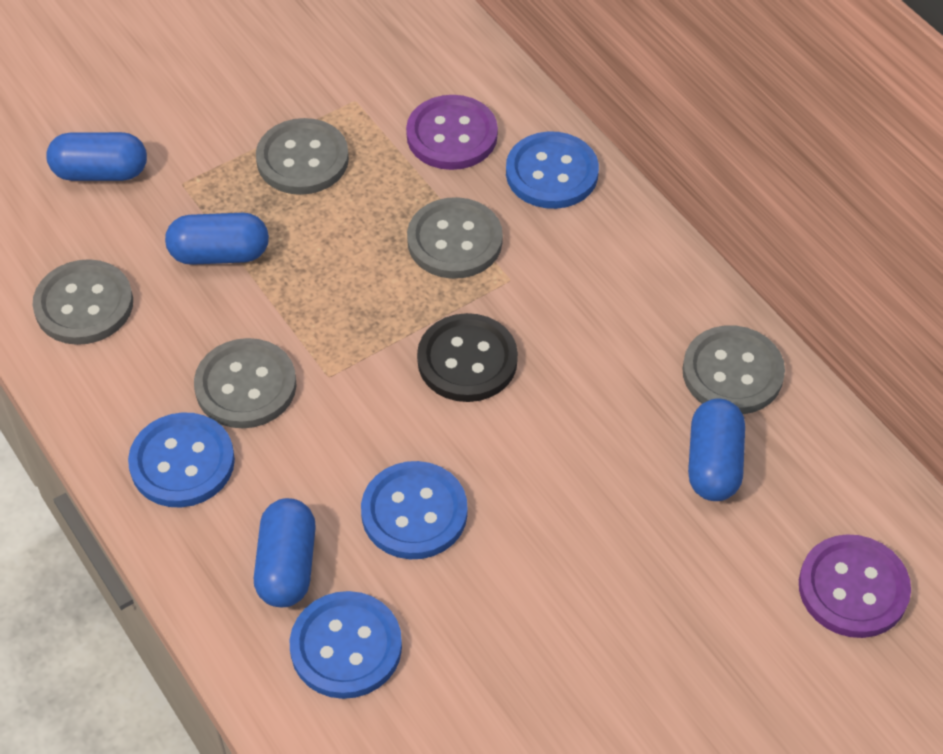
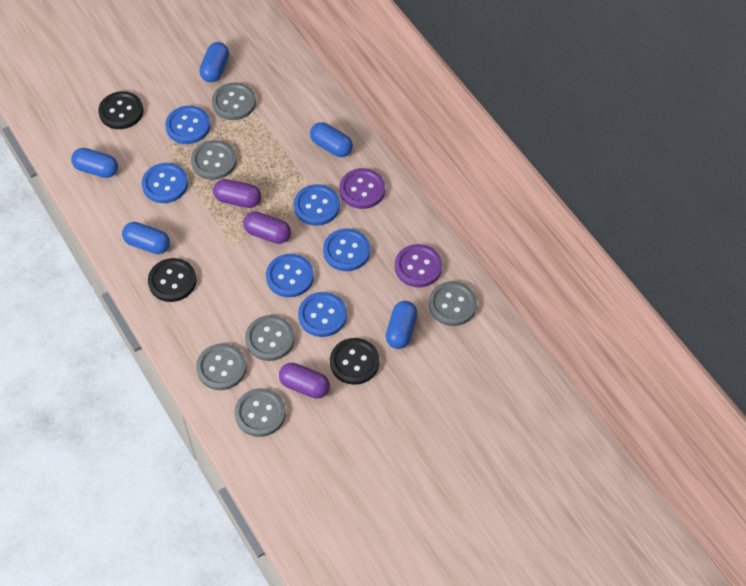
black button: 1 -> 3
blue button: 4 -> 6
blue capsule: 4 -> 5
grey button: 5 -> 6
purple capsule: 0 -> 3

